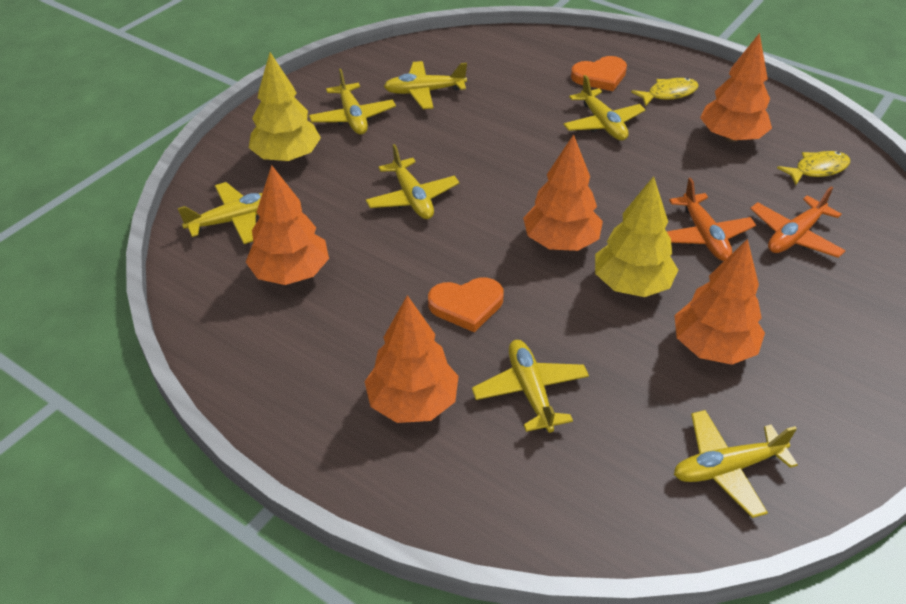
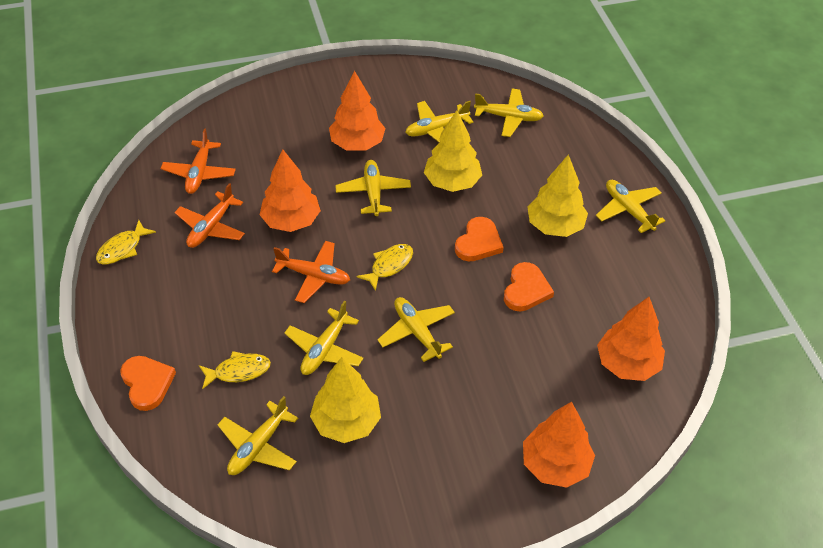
orange heart: 2 -> 3
orange plane: 2 -> 3
orange tree: 5 -> 4
yellow fish: 2 -> 3
yellow tree: 2 -> 3

